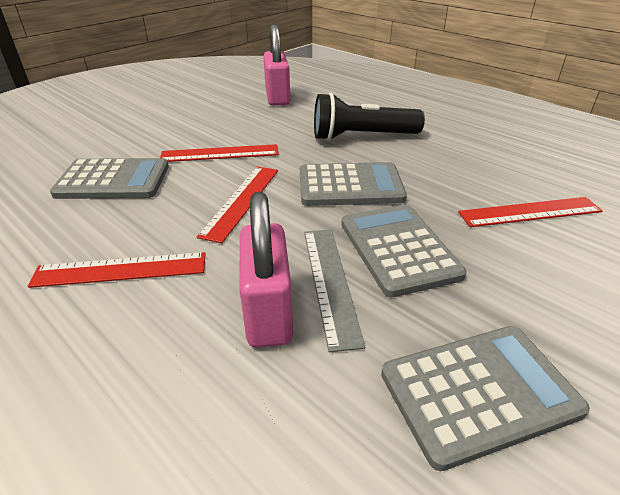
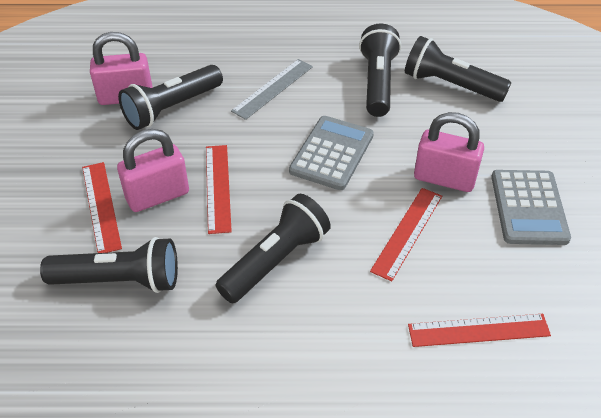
black flashlight: 1 -> 5
grey calculator: 4 -> 2
pink padlock: 2 -> 3

